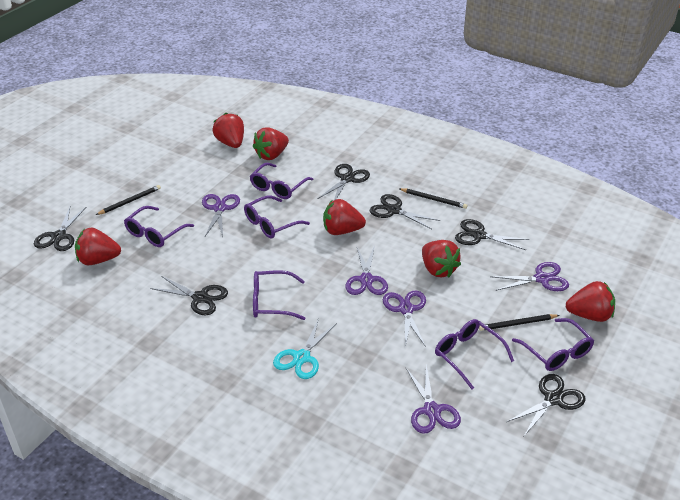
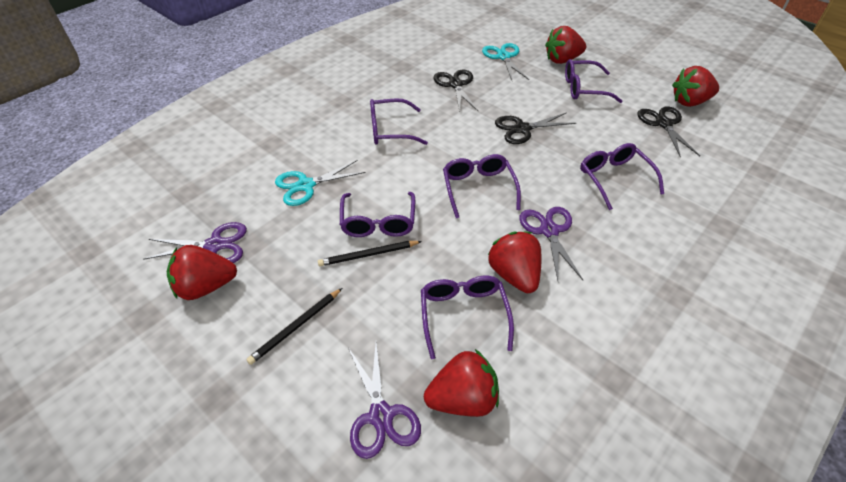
black pencil: 3 -> 2
black scissors: 6 -> 3
purple scissors: 5 -> 3
red strawberry: 6 -> 5
turquoise scissors: 1 -> 2

